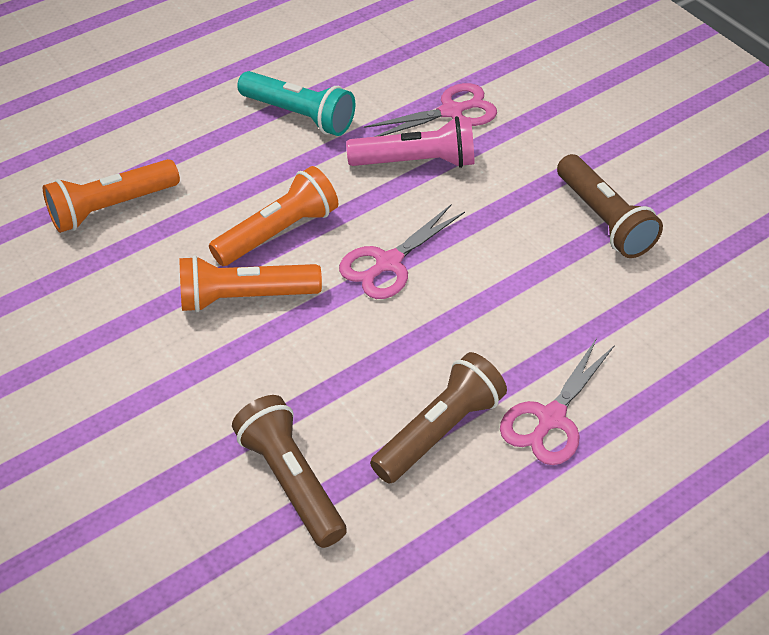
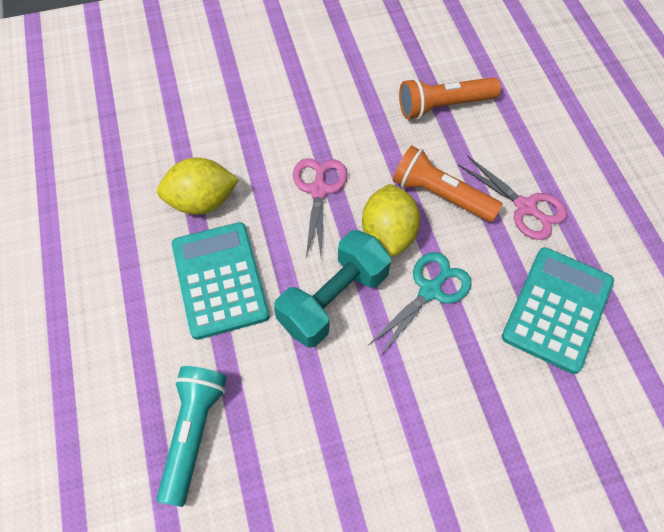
brown flashlight: 3 -> 0
orange flashlight: 3 -> 2
pink flashlight: 1 -> 0
pink scissors: 3 -> 2
turquoise calculator: 0 -> 2
turquoise dumbbell: 0 -> 1
turquoise scissors: 0 -> 1
yellow lemon: 0 -> 2

